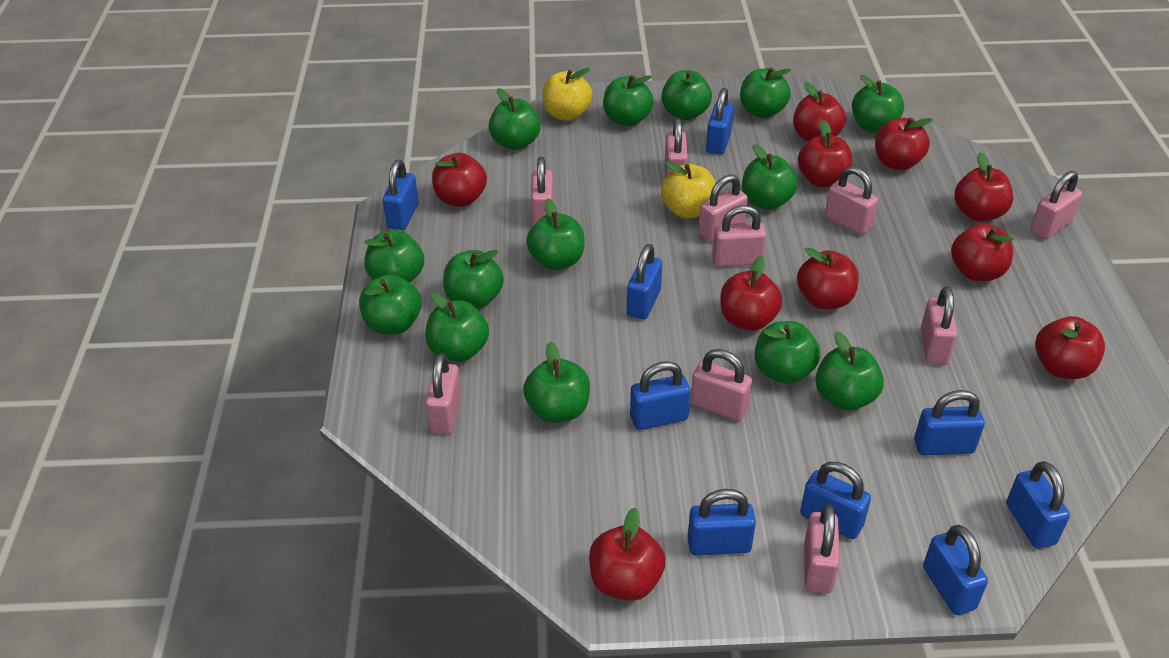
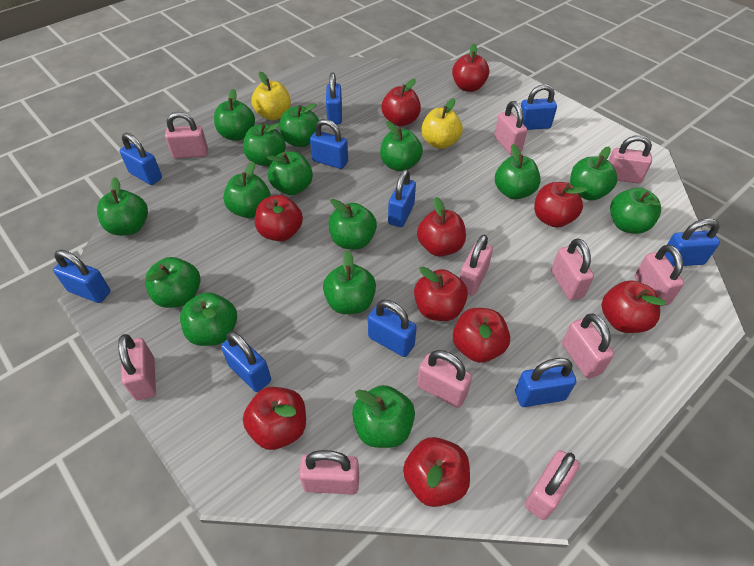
blue padlock: 9 -> 10
green apple: 14 -> 15
pink padlock: 10 -> 11

